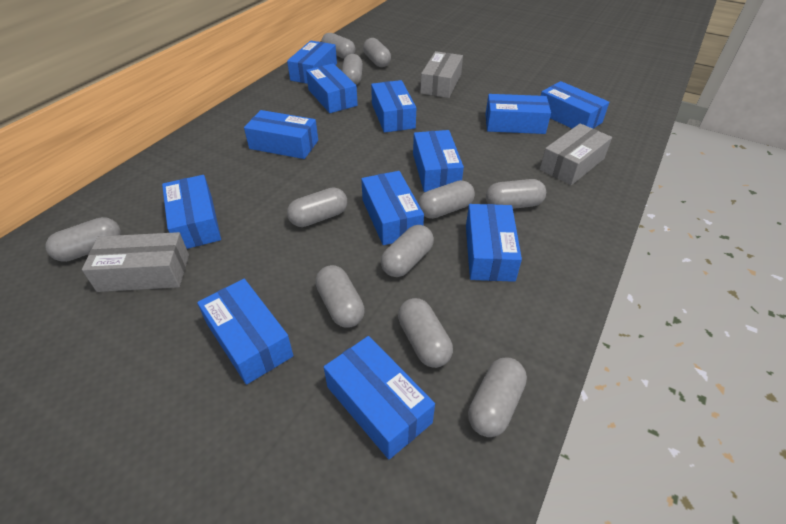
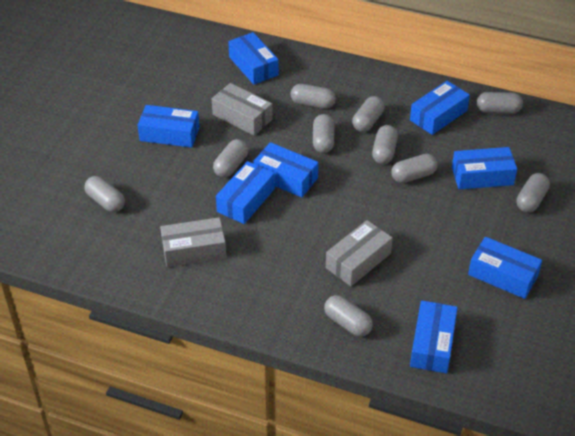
blue box: 12 -> 8
grey capsule: 11 -> 10

